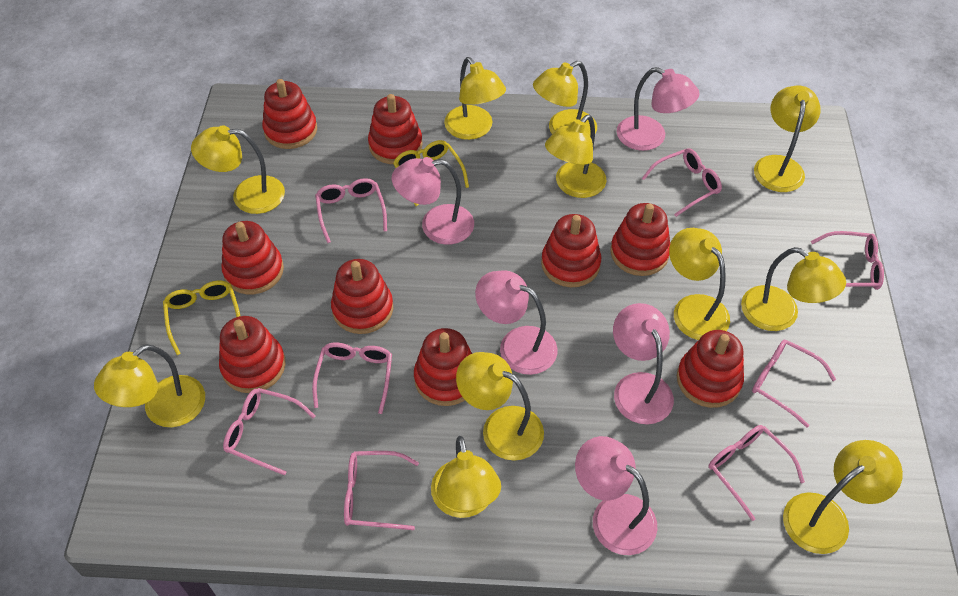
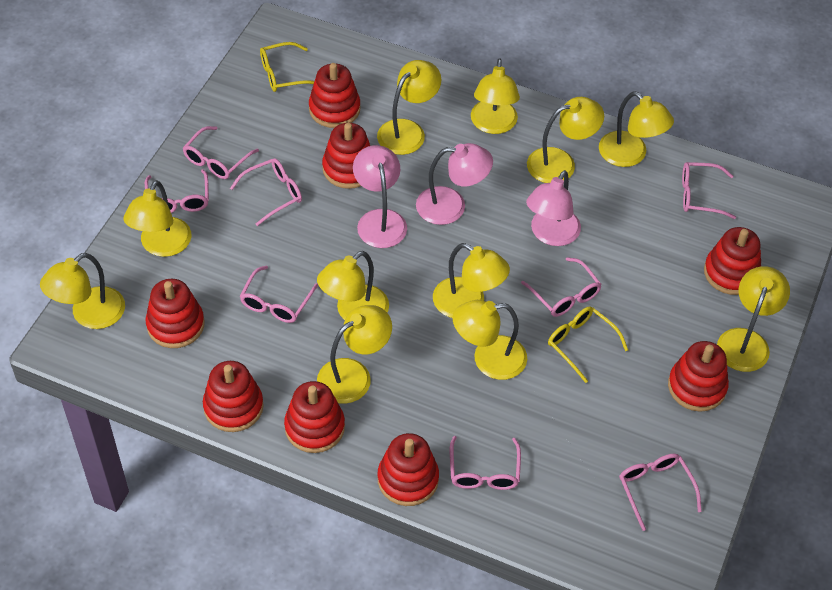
pink lamp: 5 -> 3
red stacking toy: 9 -> 8

